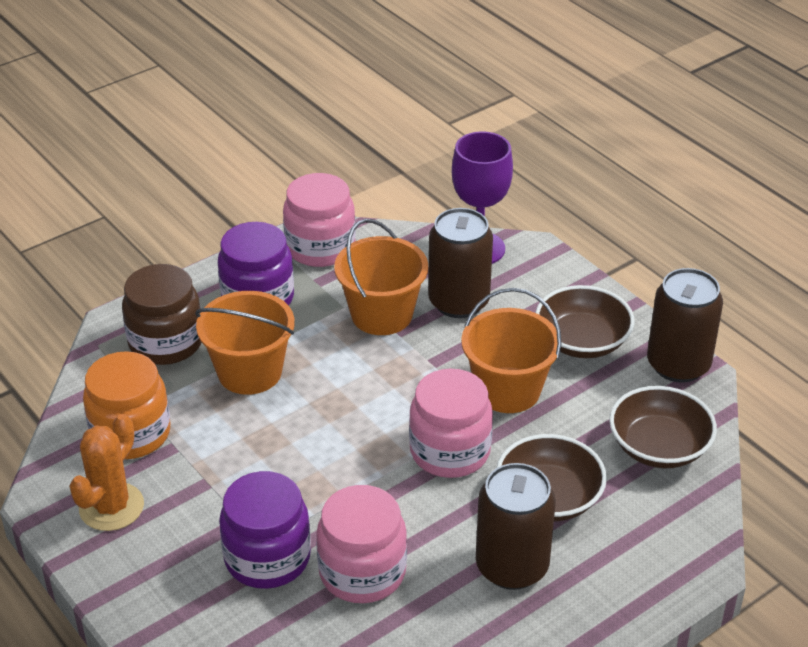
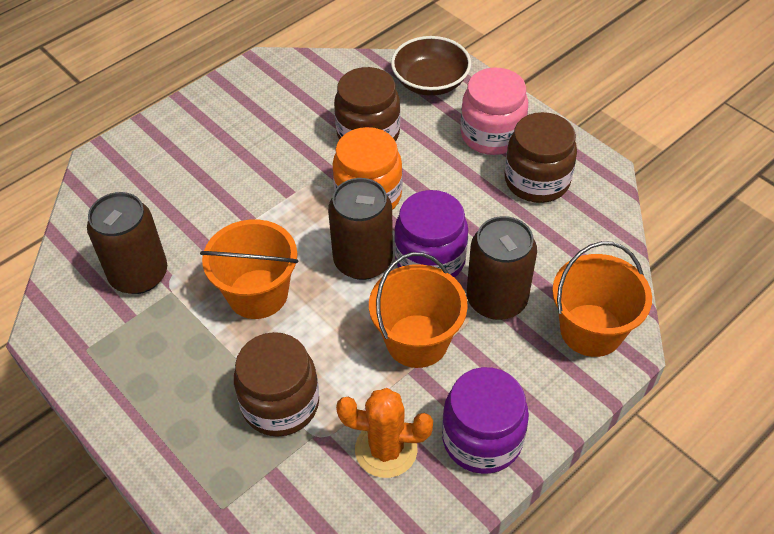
brown bowl: 3 -> 1
brown jar: 1 -> 3
pink jar: 3 -> 1
purple goblet: 1 -> 0

